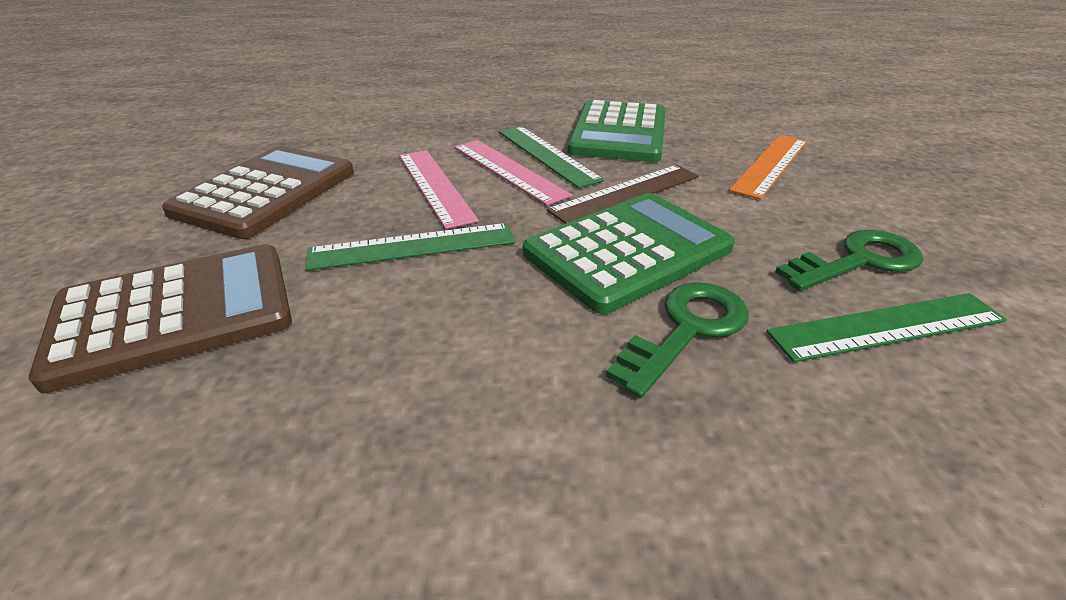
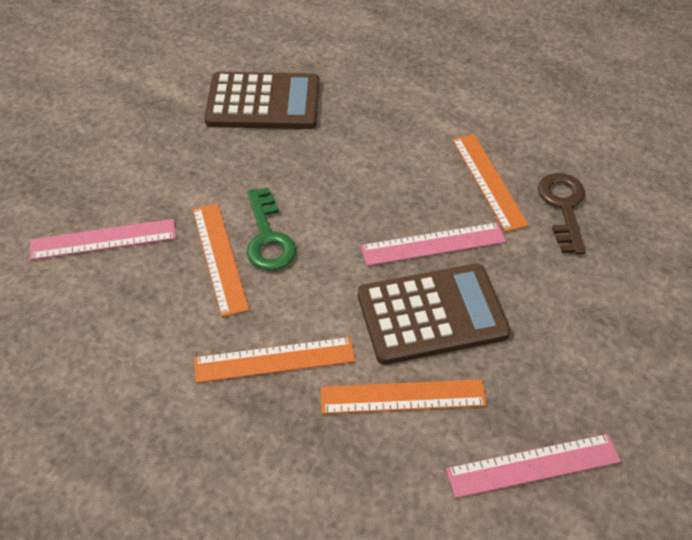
brown key: 0 -> 1
brown ruler: 1 -> 0
green calculator: 2 -> 0
green key: 2 -> 1
green ruler: 3 -> 0
orange ruler: 1 -> 4
pink ruler: 2 -> 3

